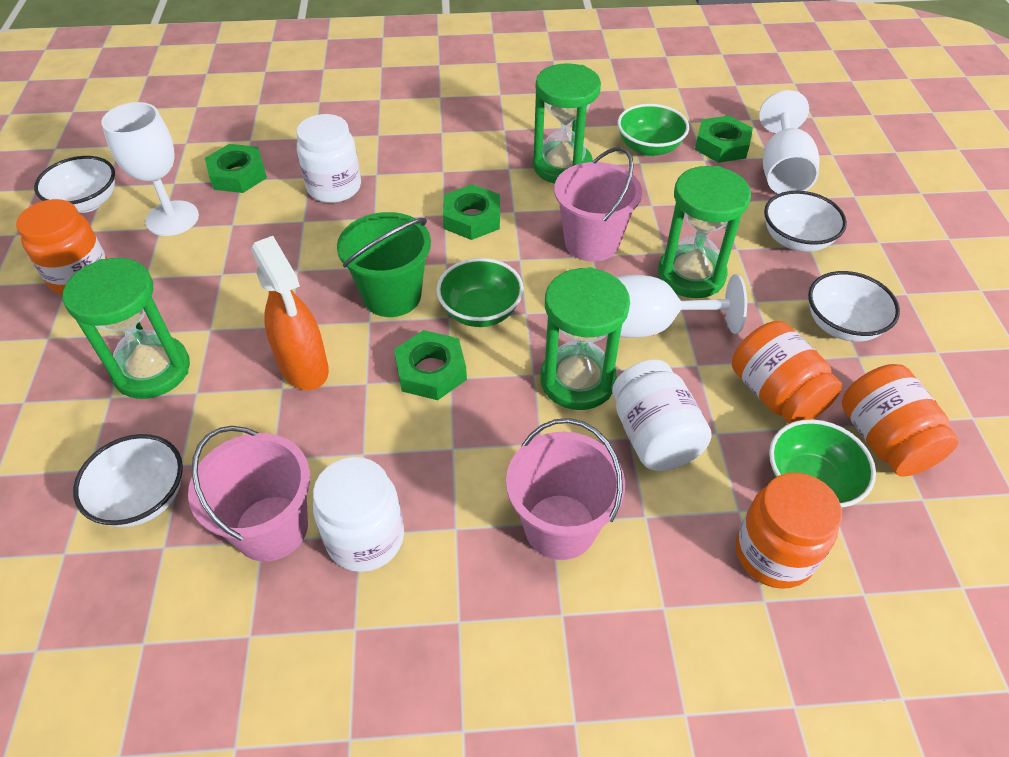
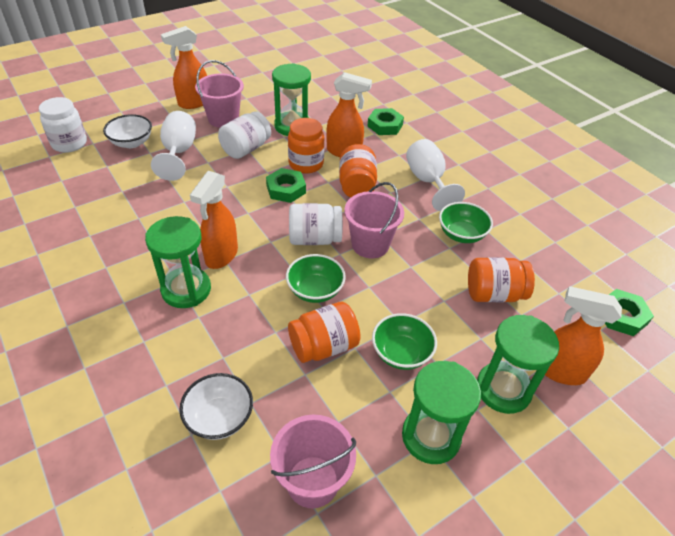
green bucket: 1 -> 0
green nut: 4 -> 3
orange spray bottle: 1 -> 4
white bowl: 4 -> 2
white goblet: 3 -> 2

